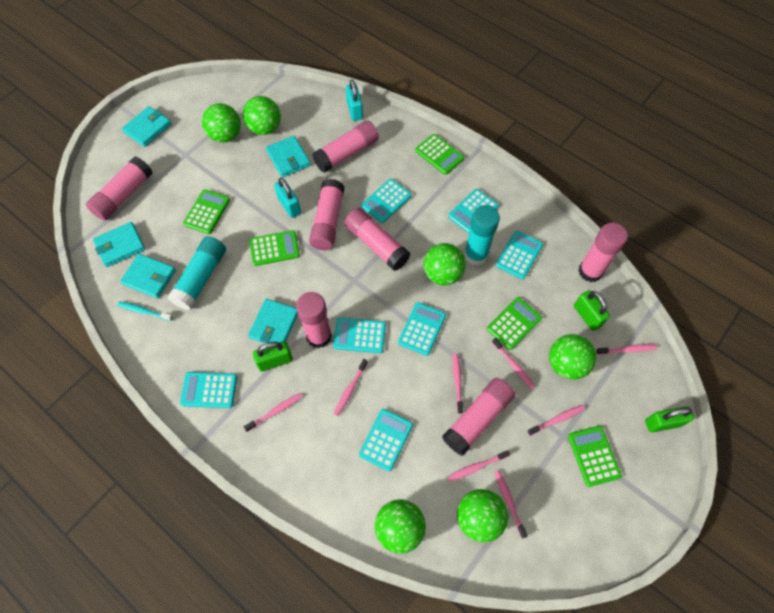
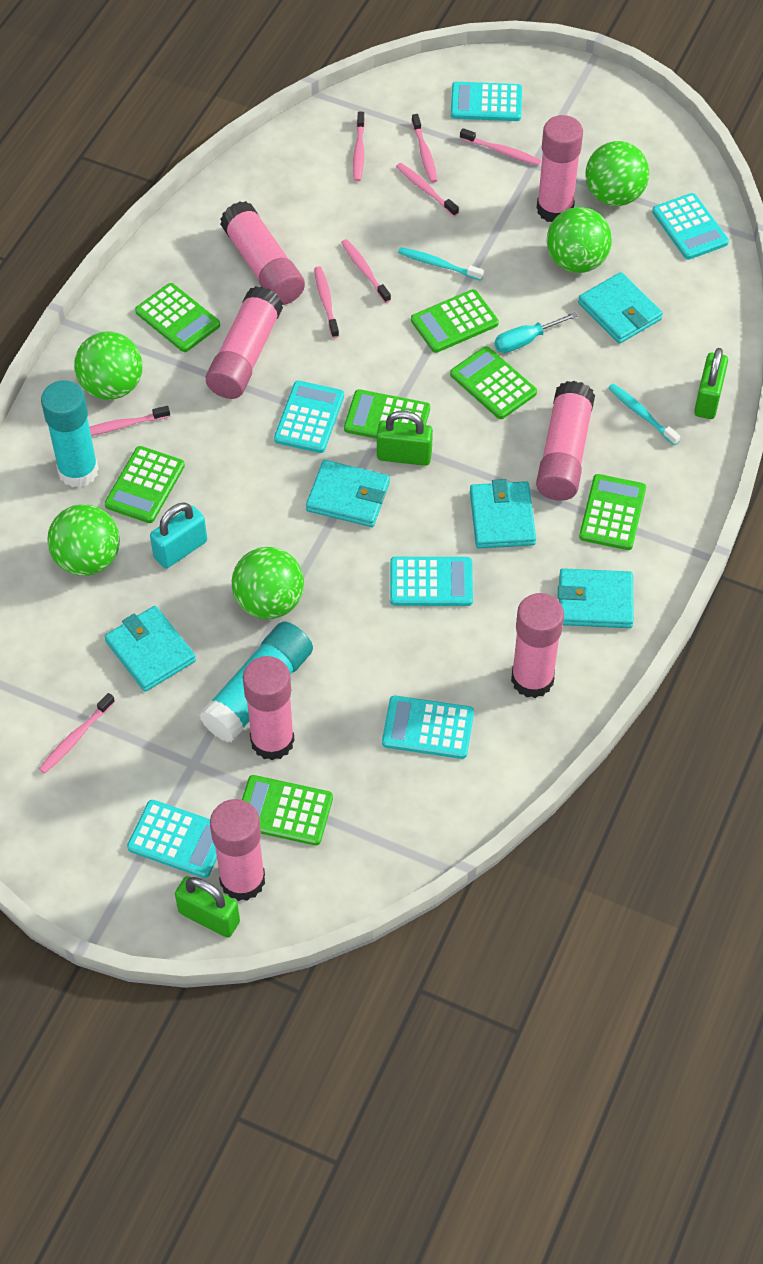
green ball: 6 -> 5
green calculator: 5 -> 7
turquoise calculator: 7 -> 6
turquoise padlock: 2 -> 1
turquoise screwdriver: 0 -> 1
turquoise toothbrush: 1 -> 2

